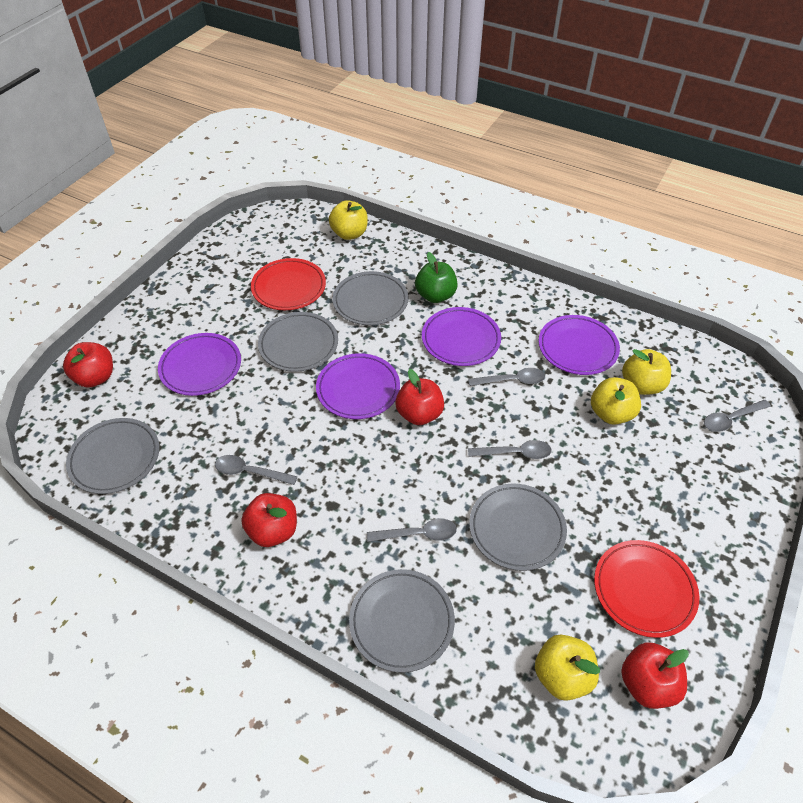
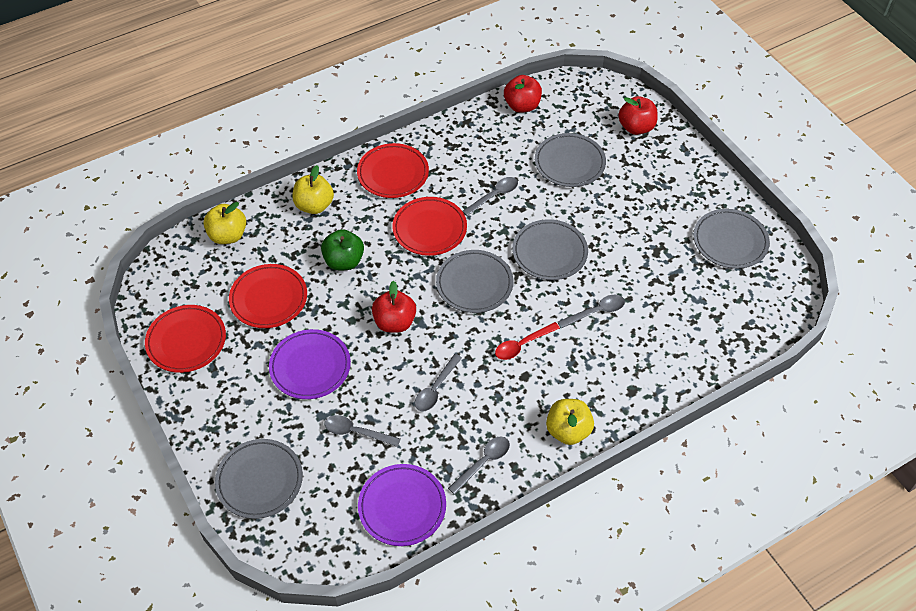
purple plate: 4 -> 2
red apple: 4 -> 3
red plate: 2 -> 4
red spoon: 0 -> 1
yellow apple: 4 -> 3

